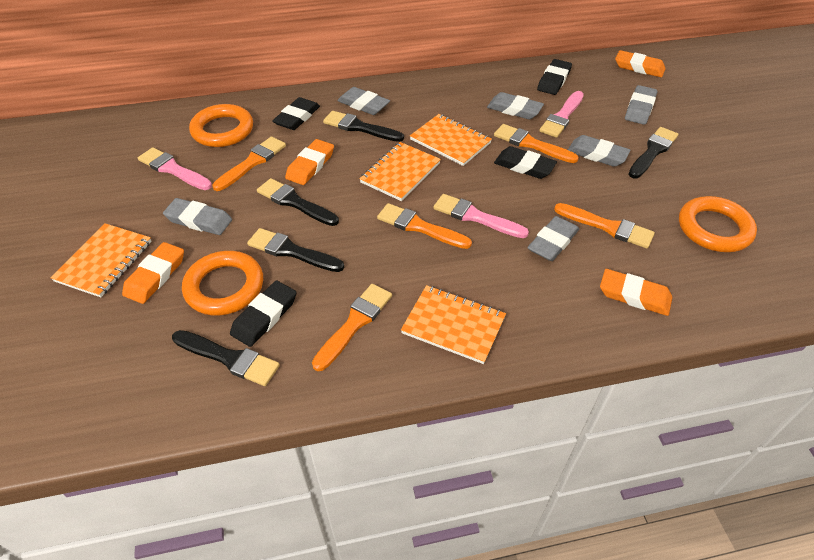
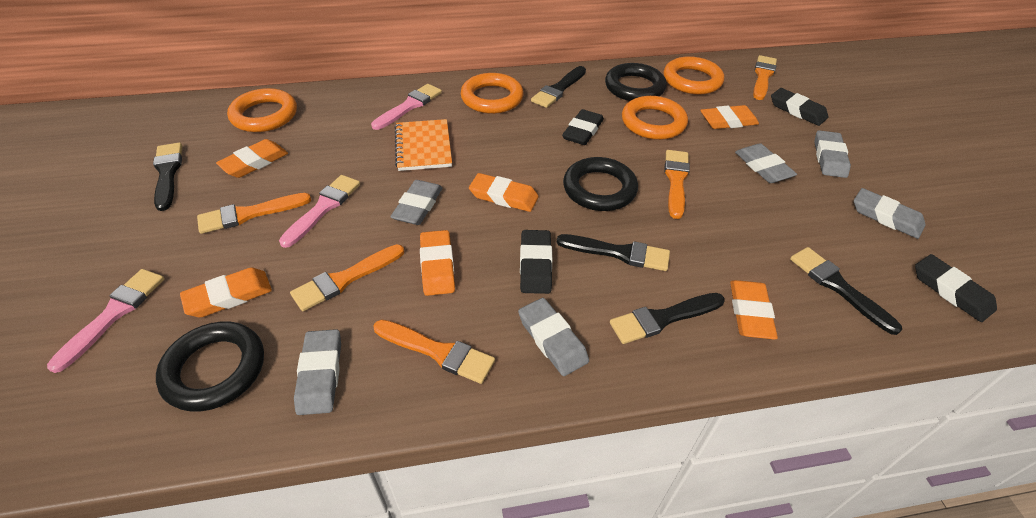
black ring: 0 -> 3
orange eraser: 4 -> 6
orange notebook: 4 -> 1
orange ring: 3 -> 4

